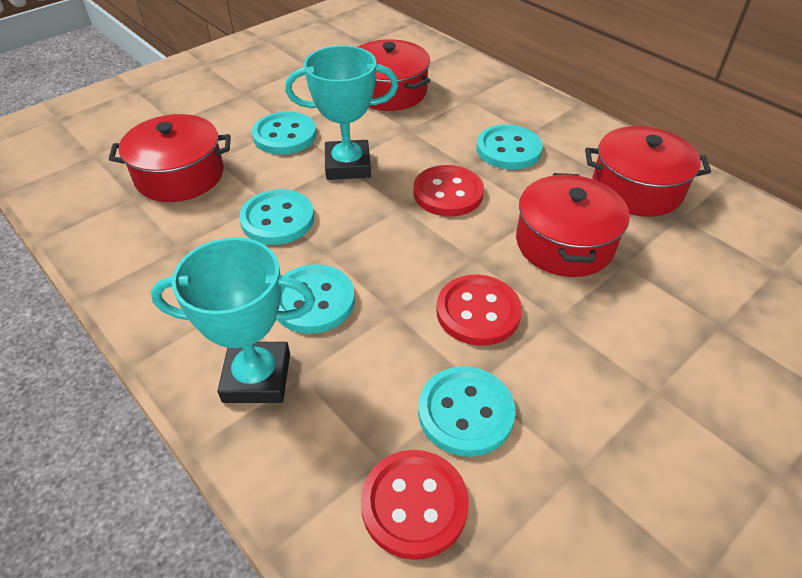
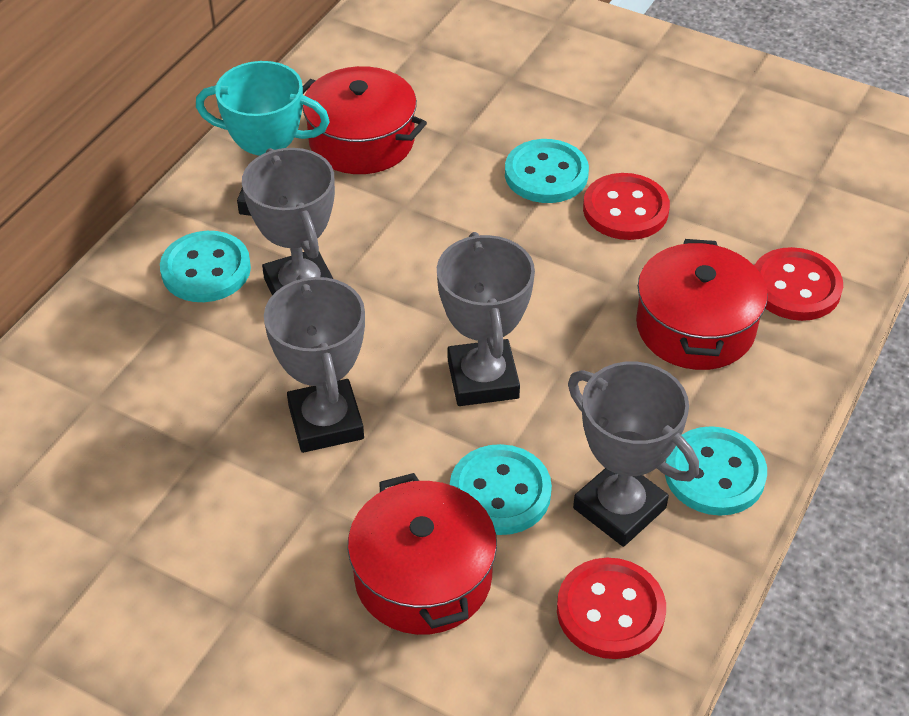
grey trophy: 0 -> 4
red pot: 4 -> 3
turquoise button: 5 -> 4
turquoise trophy: 2 -> 1

